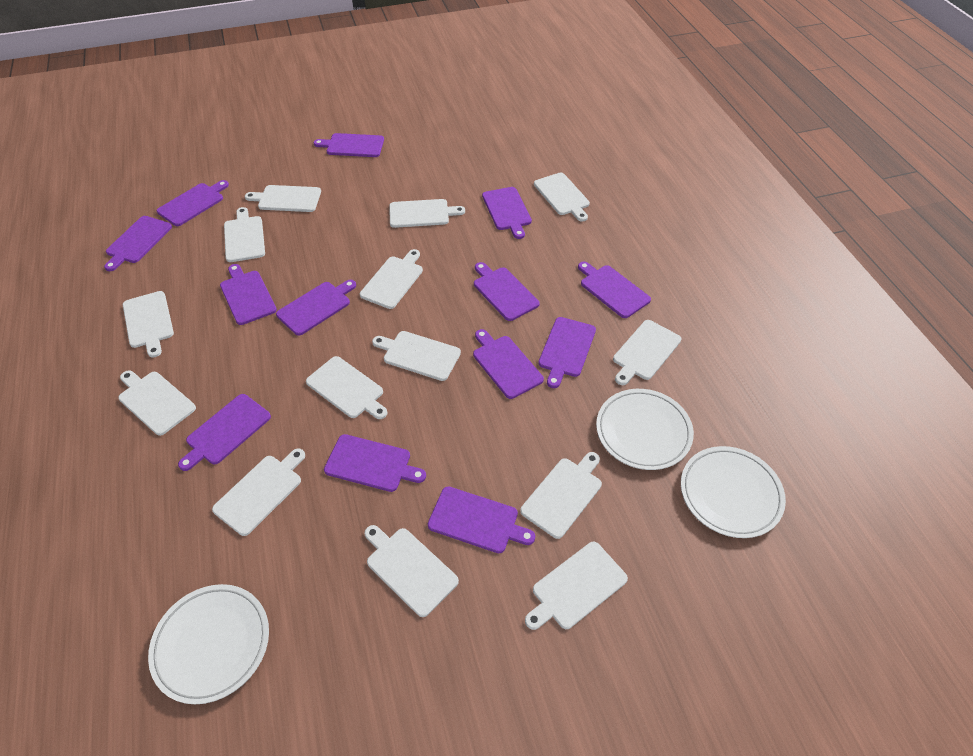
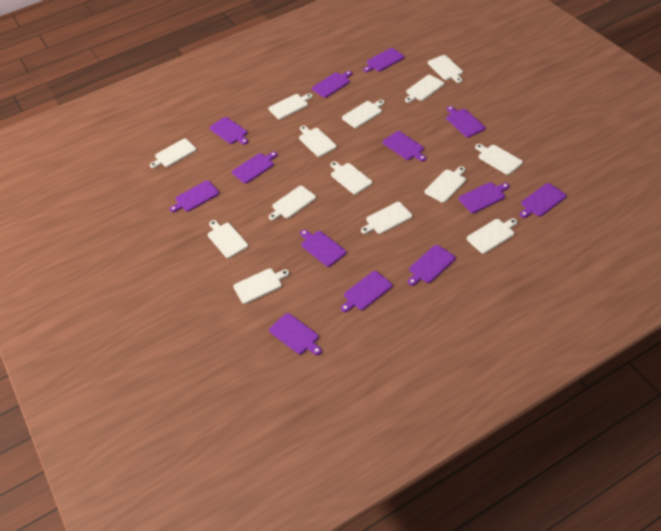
white plate: 3 -> 0

